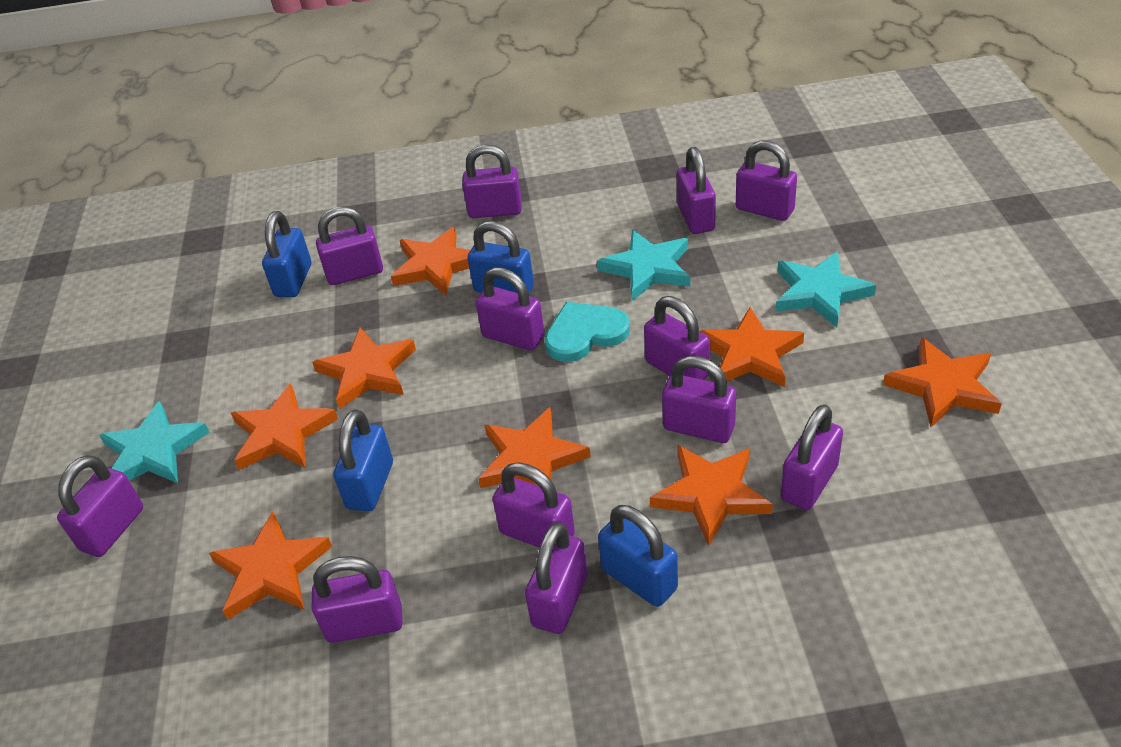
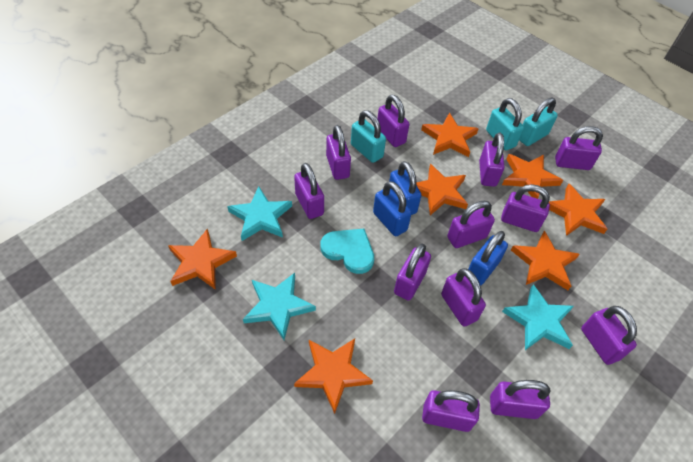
blue padlock: 4 -> 3
orange star: 8 -> 7
turquoise padlock: 0 -> 3

